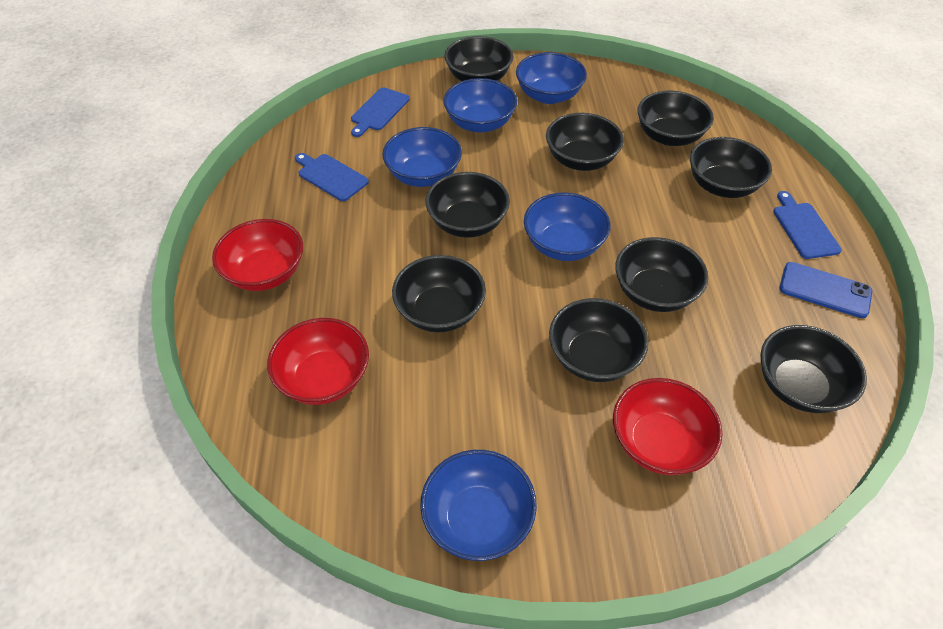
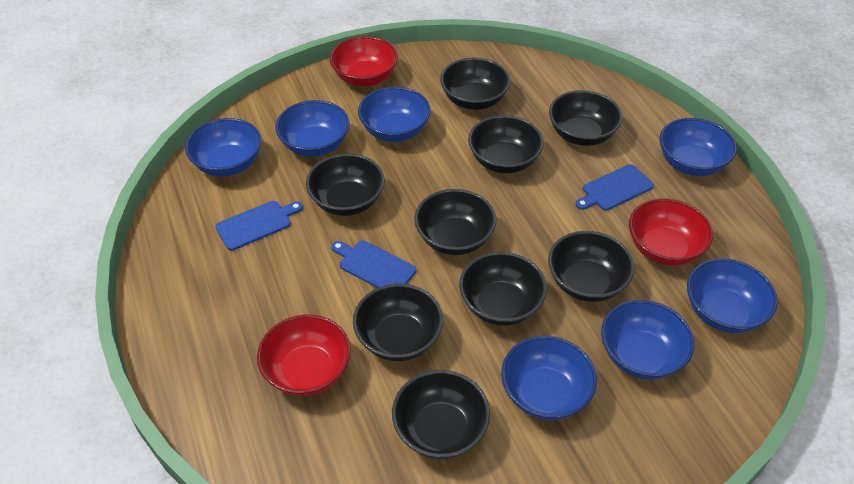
blue bowl: 5 -> 7
blue phone: 1 -> 0

